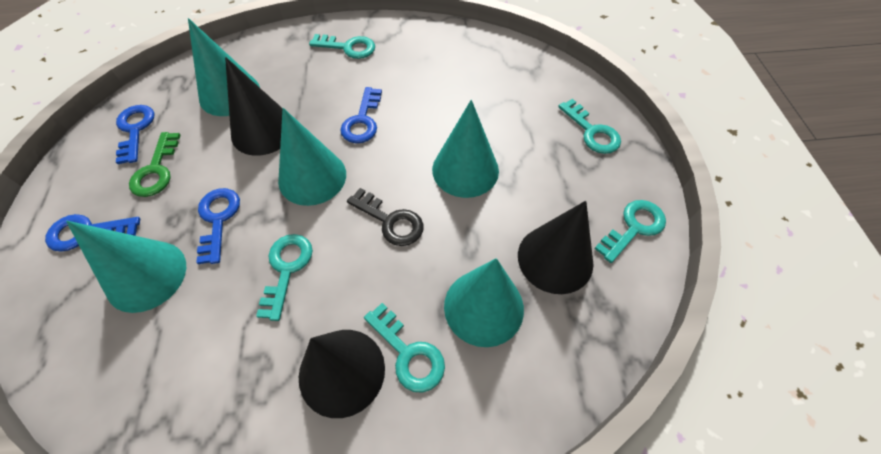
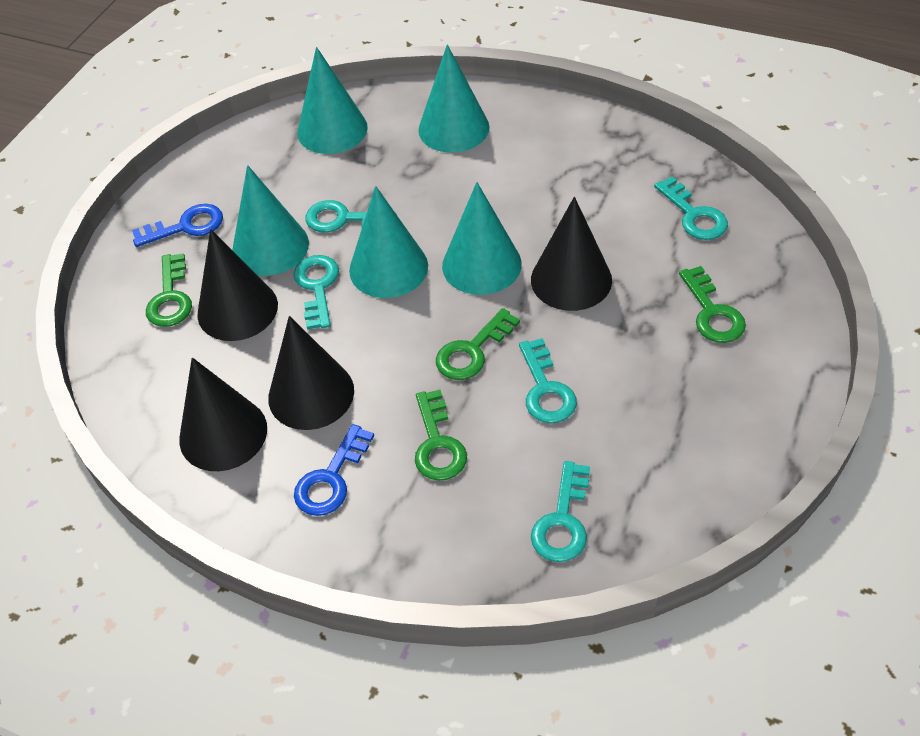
black cone: 3 -> 4
black key: 1 -> 0
blue key: 4 -> 2
green key: 1 -> 4

